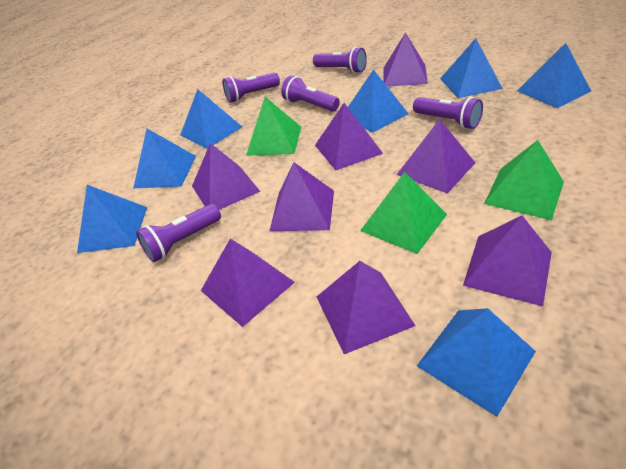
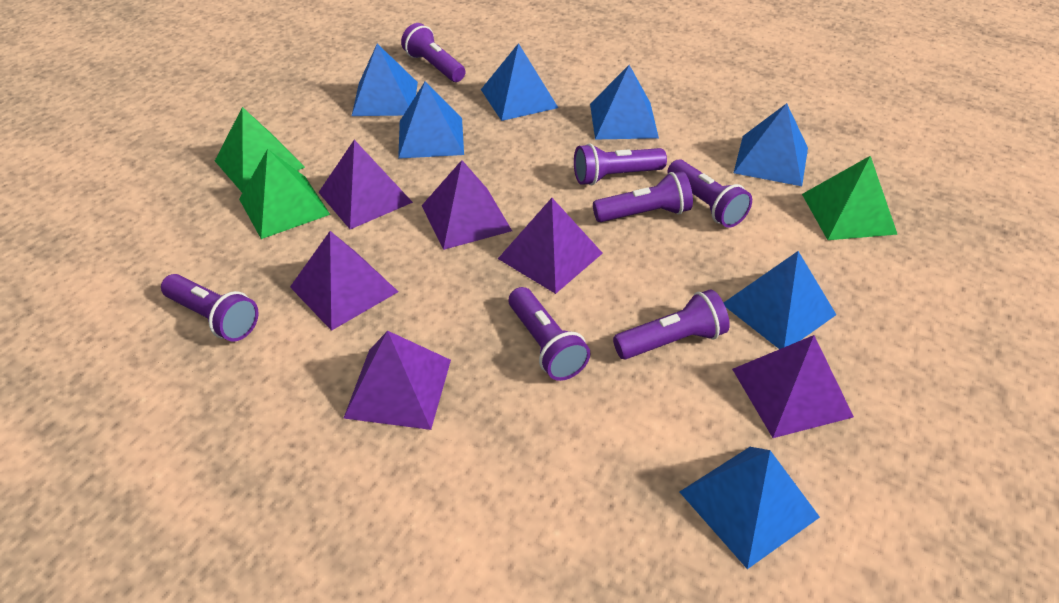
purple flashlight: 5 -> 7
purple pyramid: 8 -> 6

